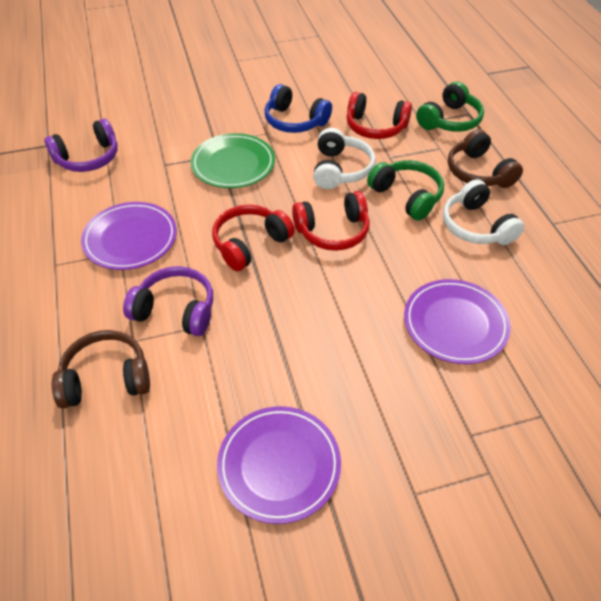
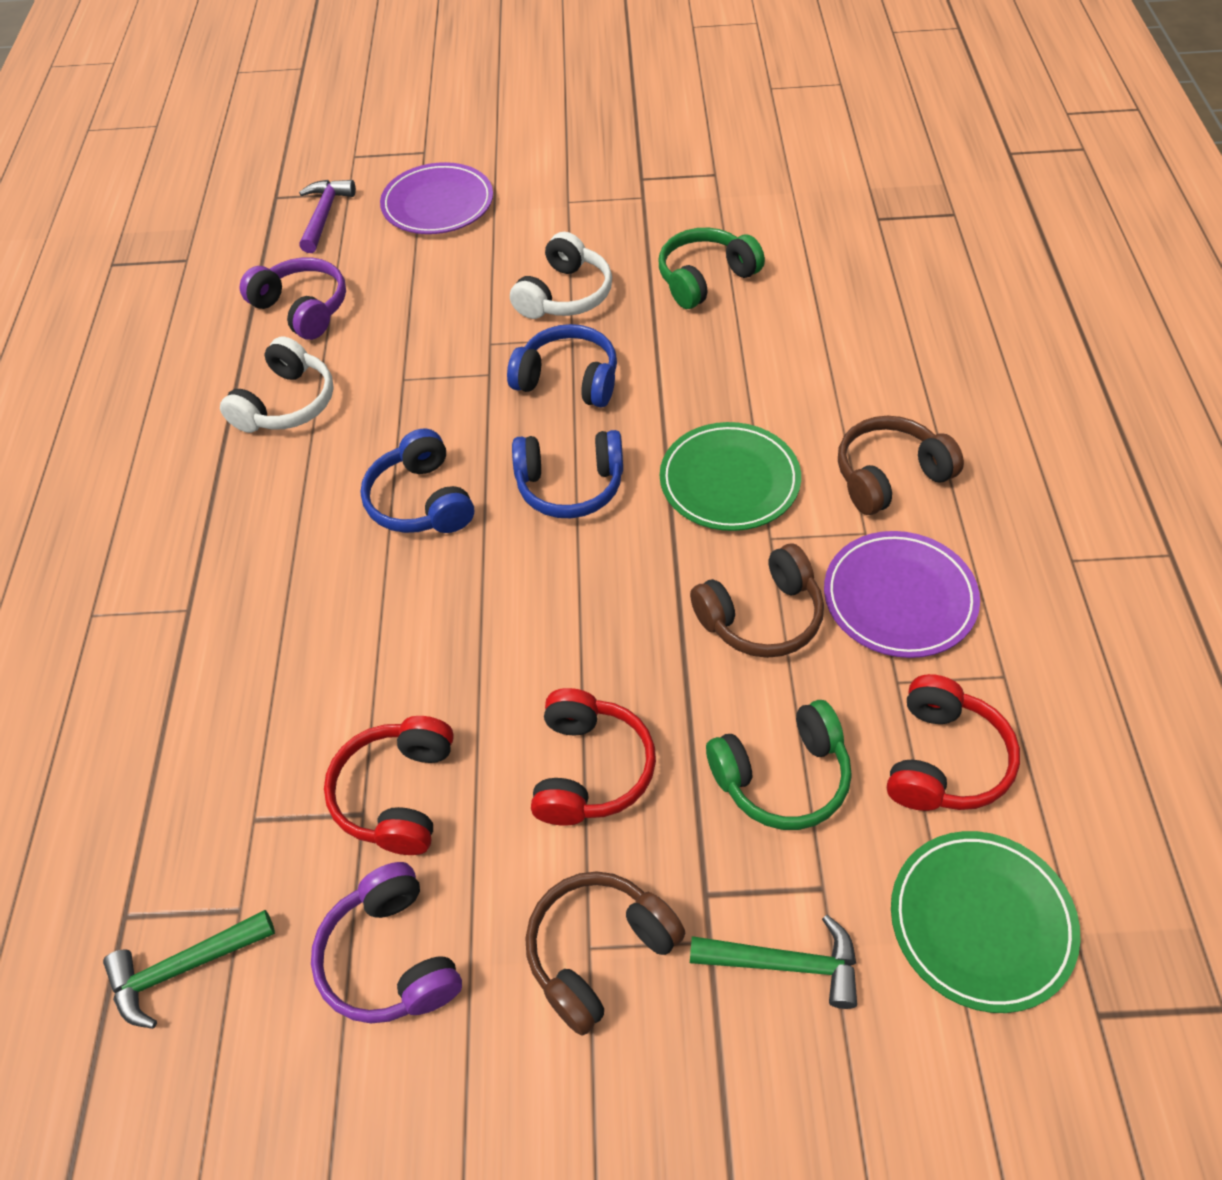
blue headphones: 1 -> 3
brown headphones: 2 -> 3
green hammer: 0 -> 2
green plate: 1 -> 2
purple hammer: 0 -> 1
purple plate: 3 -> 2

